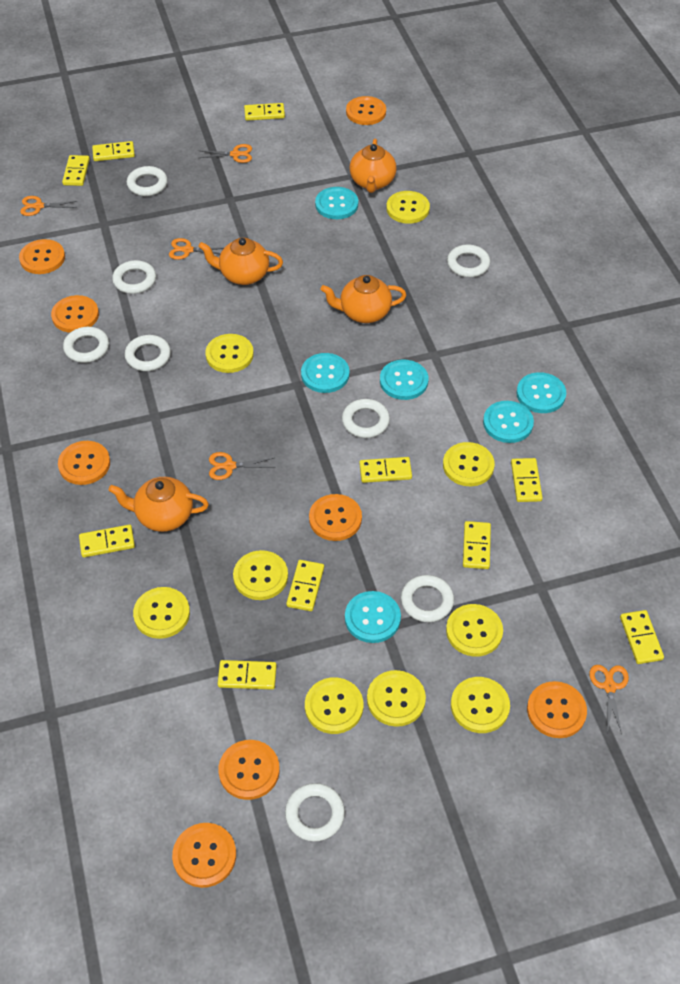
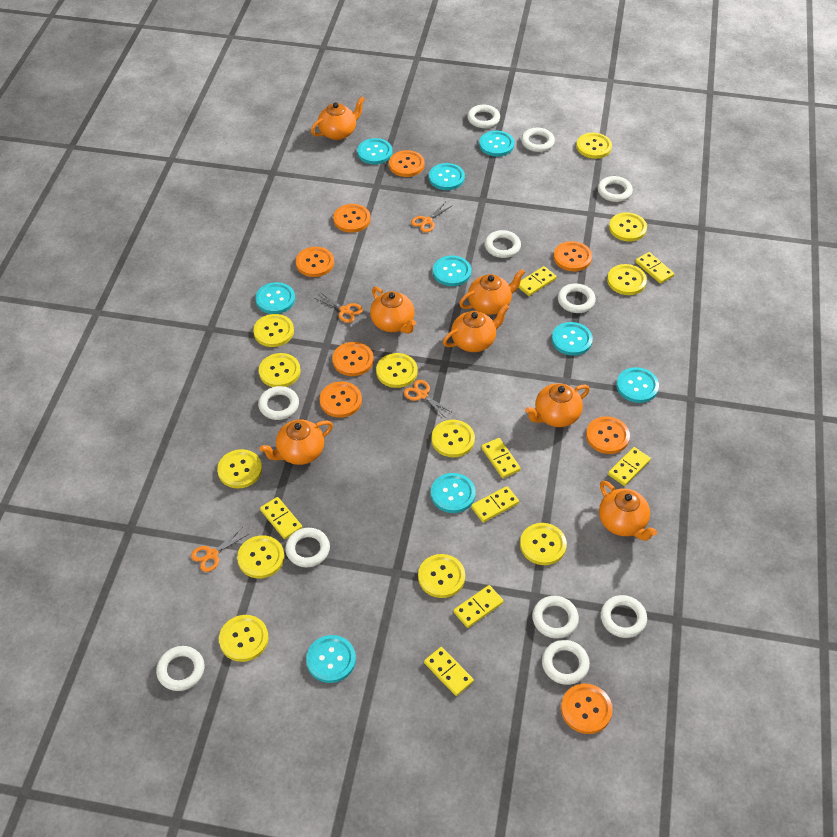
orange scissors: 5 -> 4
orange teapot: 4 -> 7
turquoise button: 6 -> 9
white ring: 8 -> 11
yellow button: 9 -> 12
yellow domino: 10 -> 8

